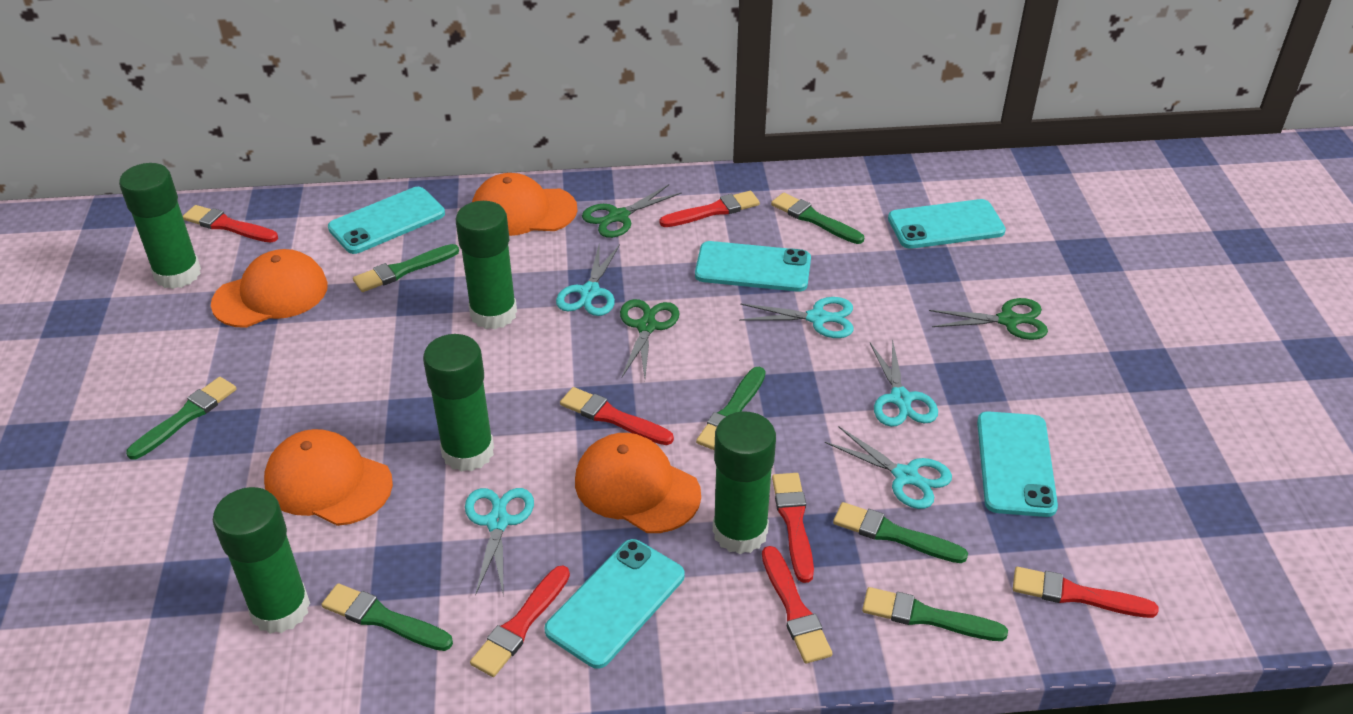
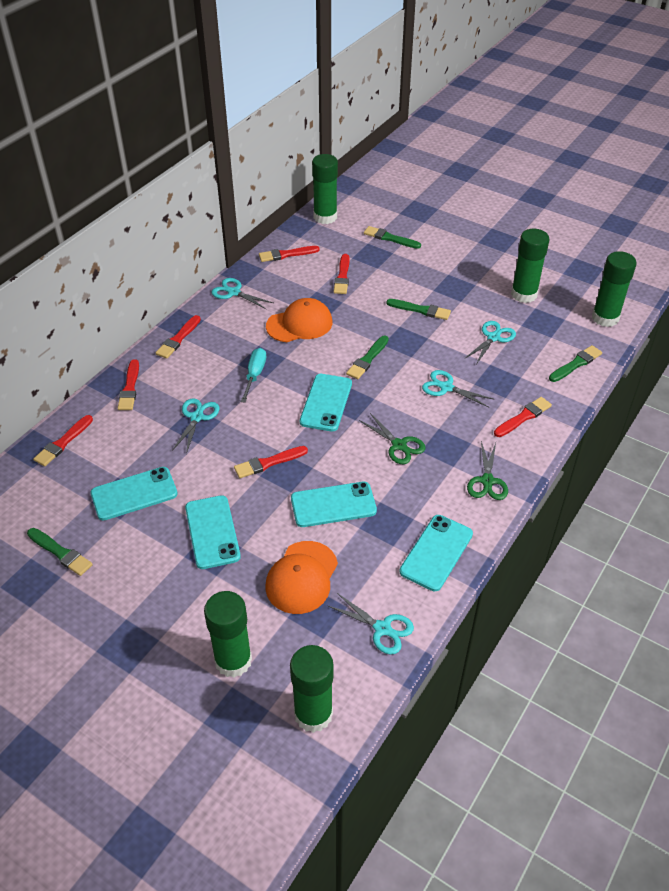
green brush: 7 -> 5
green scissors: 3 -> 2
orange cap: 4 -> 2
turquoise screwdriver: 0 -> 1

